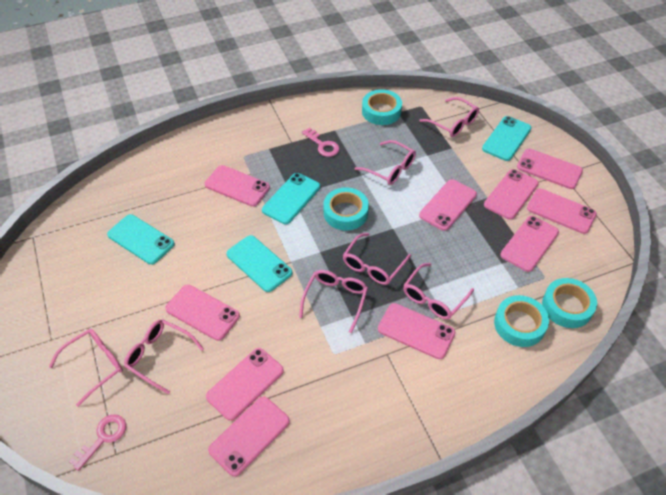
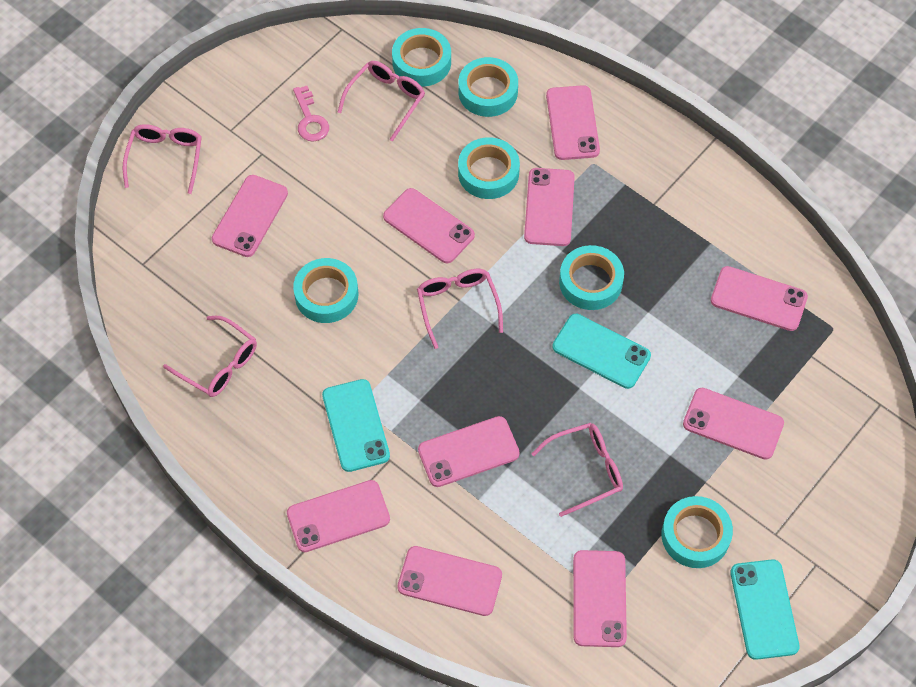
pink glasses: 7 -> 5
pink key: 2 -> 1
turquoise phone: 4 -> 3
turquoise tape: 4 -> 6

